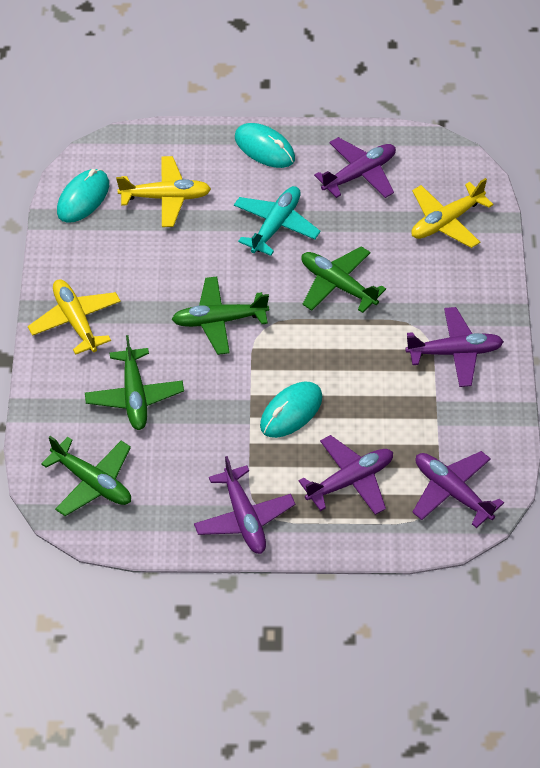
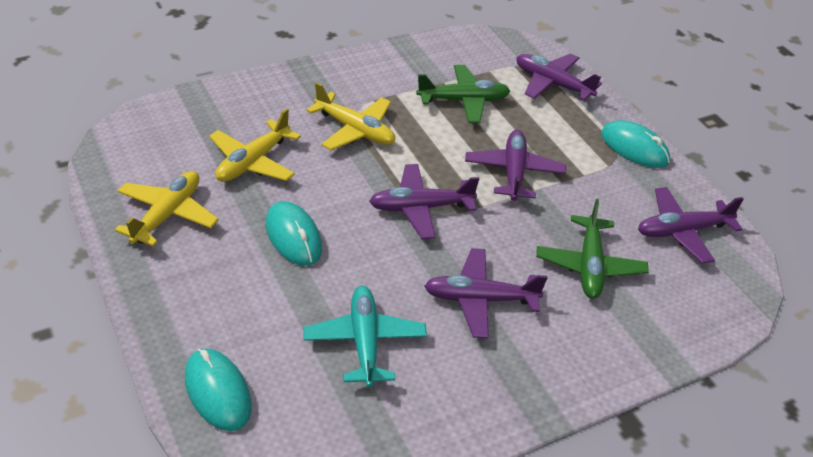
green plane: 4 -> 2

